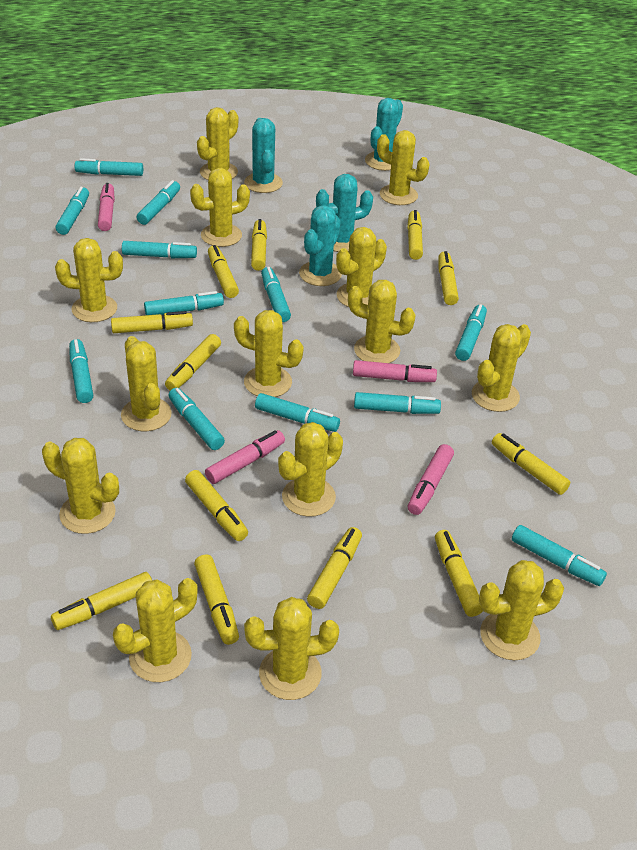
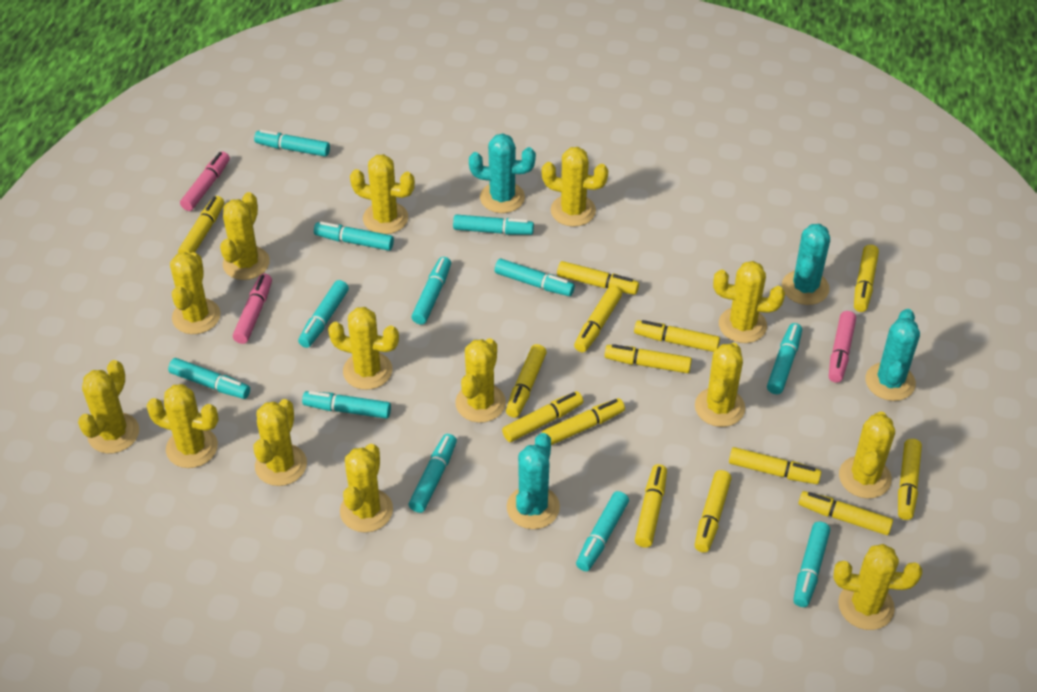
pink marker: 4 -> 3
yellow marker: 12 -> 14

